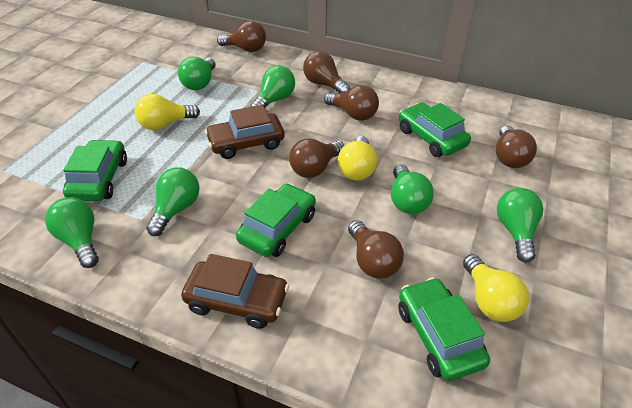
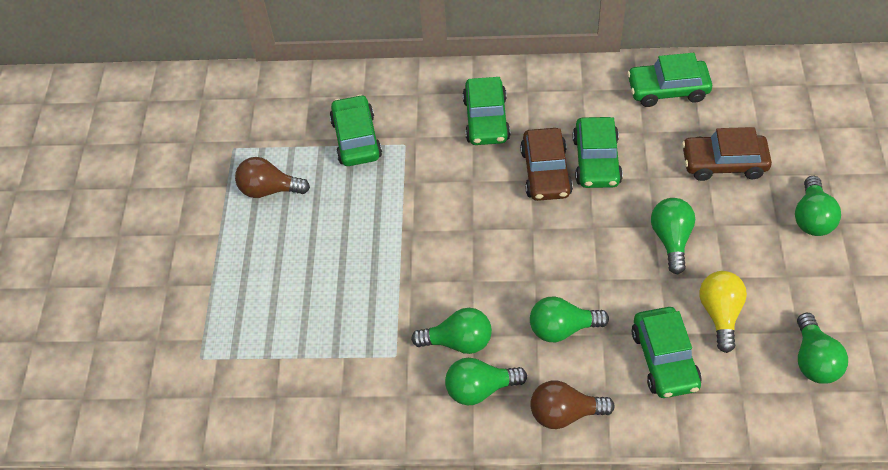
brown light bulb: 6 -> 2
green car: 4 -> 5
yellow light bulb: 3 -> 1

